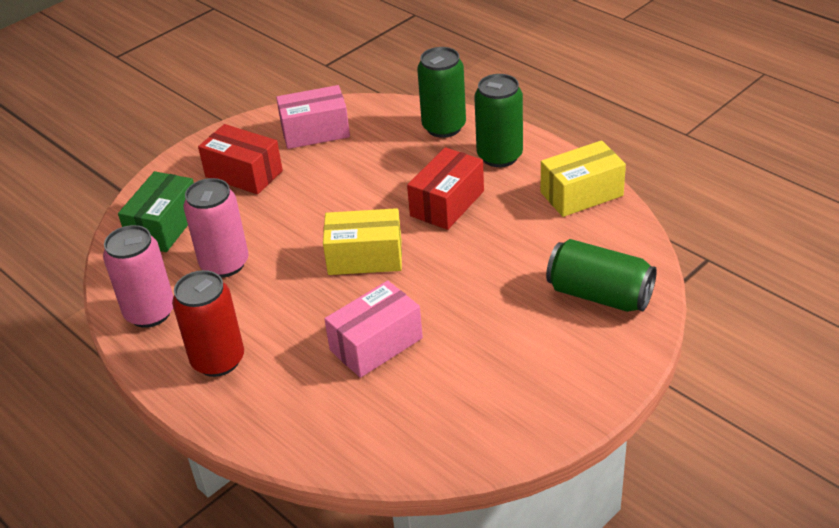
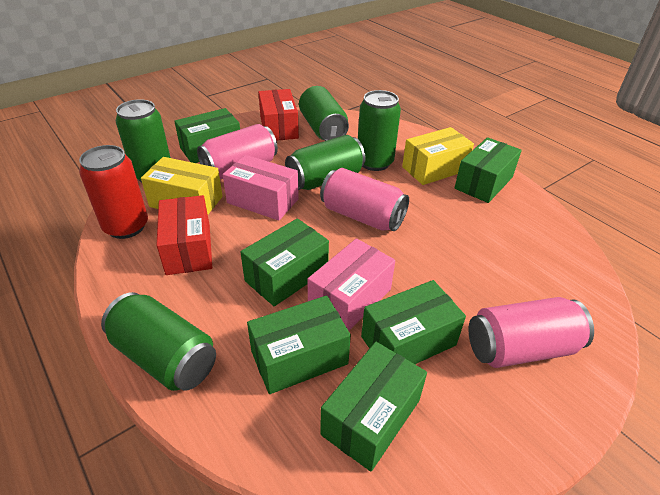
green box: 1 -> 6
green can: 3 -> 5
pink can: 2 -> 3

